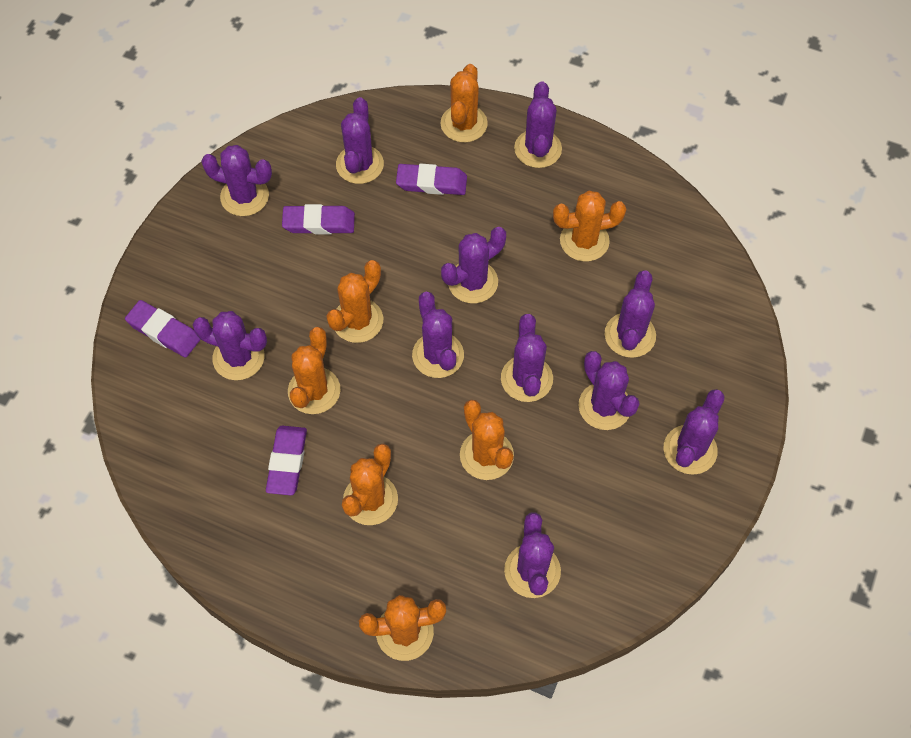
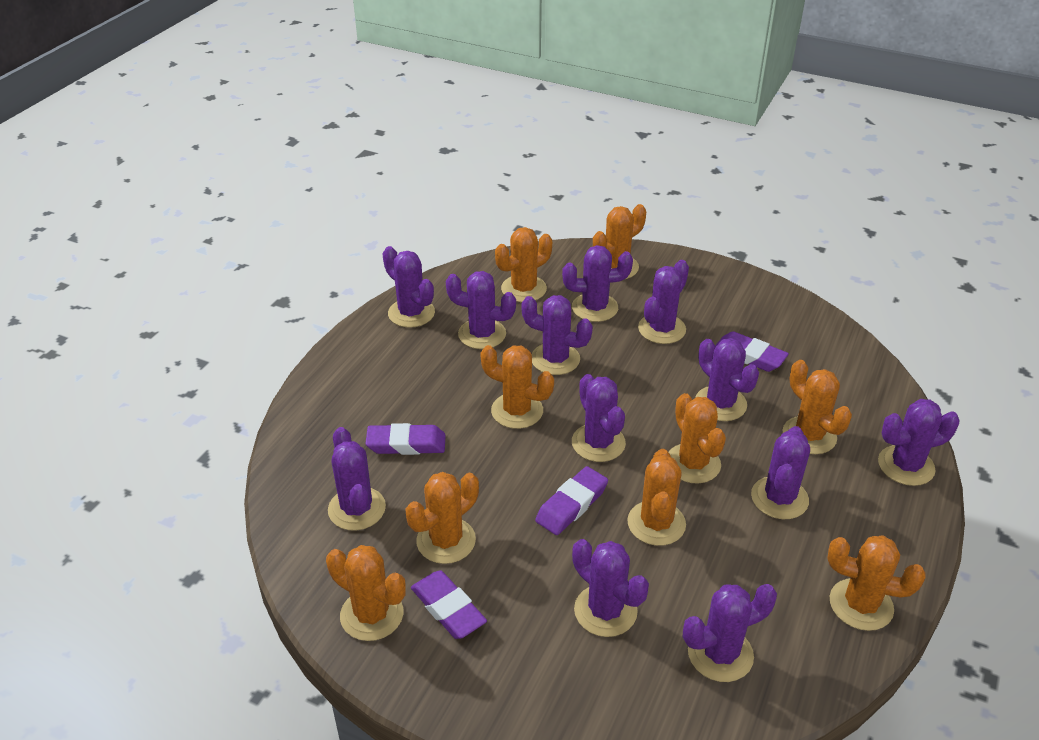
orange cactus: 7 -> 9
purple cactus: 11 -> 12

